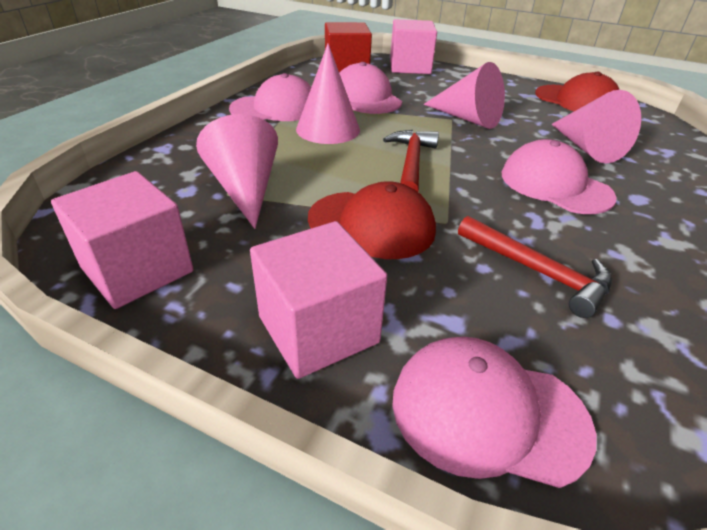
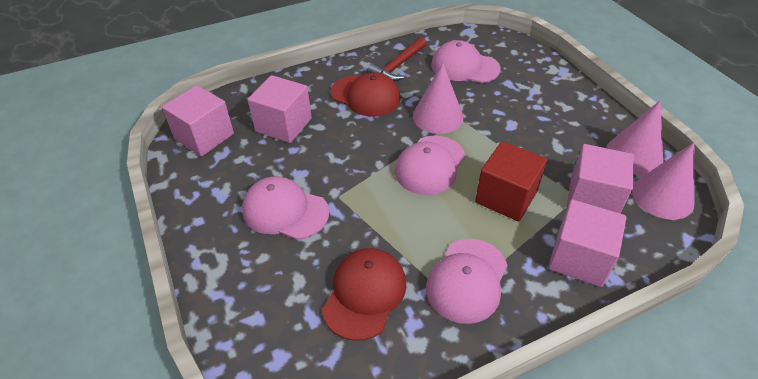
pink cone: 4 -> 3
pink cube: 3 -> 4
red hammer: 2 -> 1

